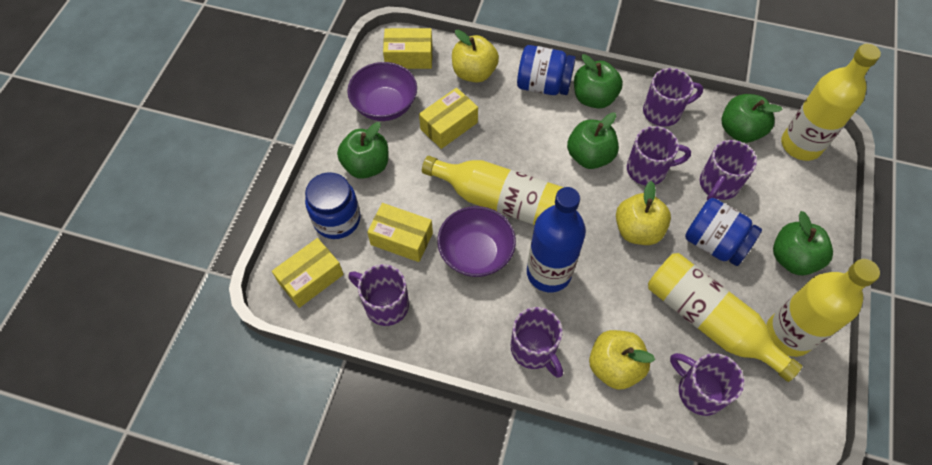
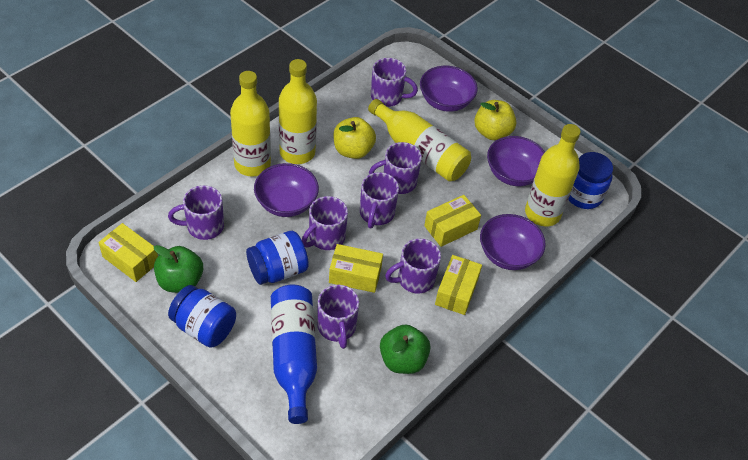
green apple: 5 -> 2
purple bowl: 2 -> 4
purple mug: 6 -> 7
yellow apple: 3 -> 2

